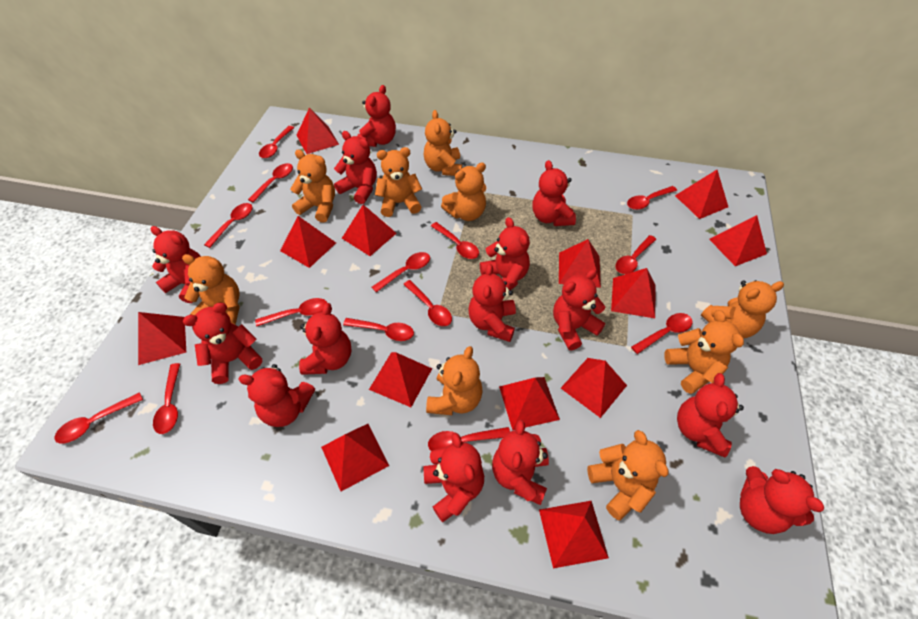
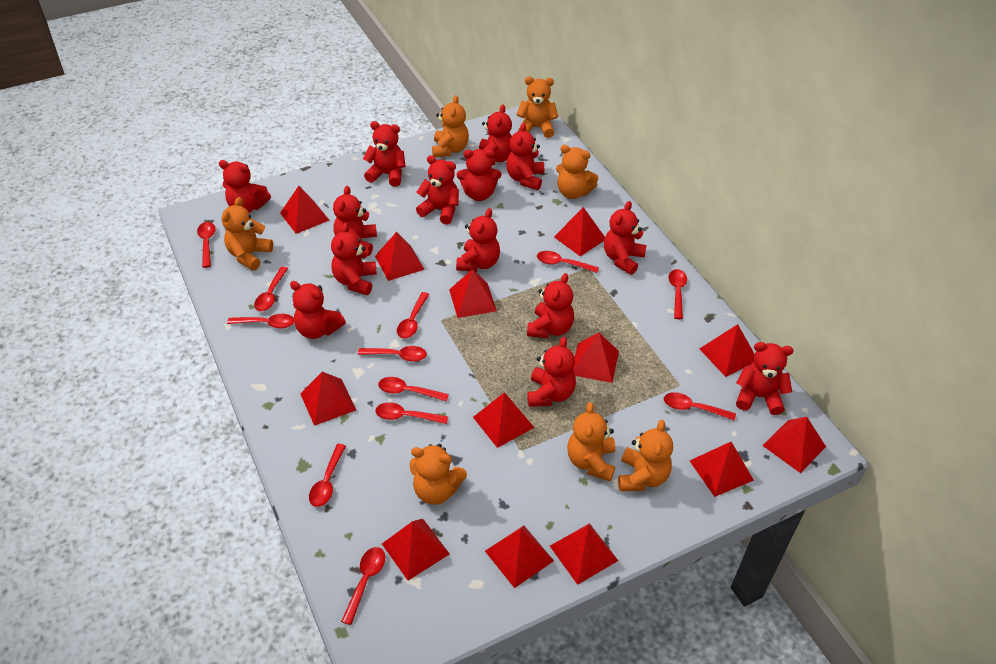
orange teddy bear: 9 -> 7
red spoon: 14 -> 12

